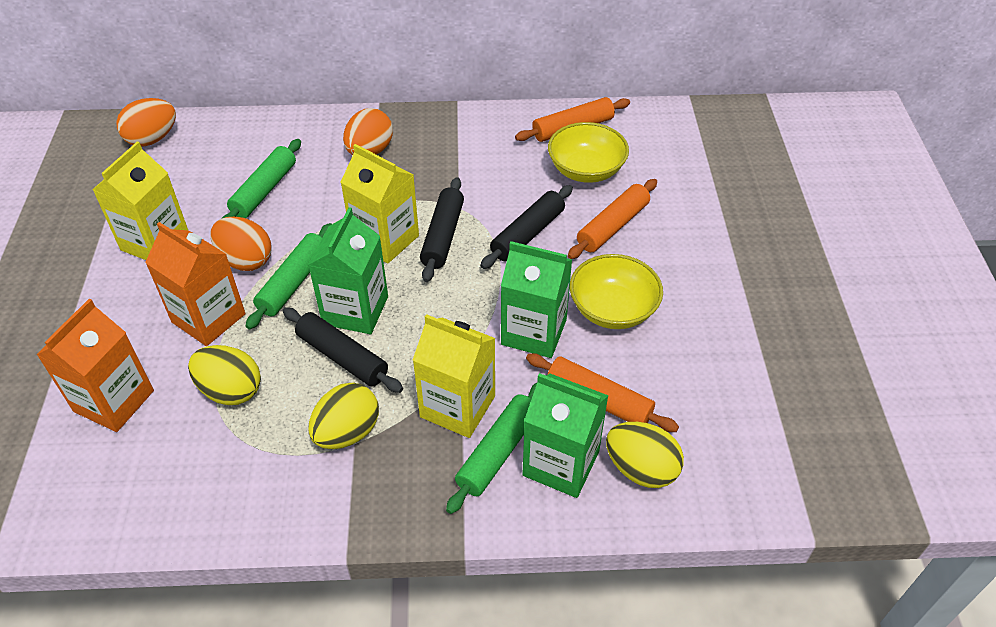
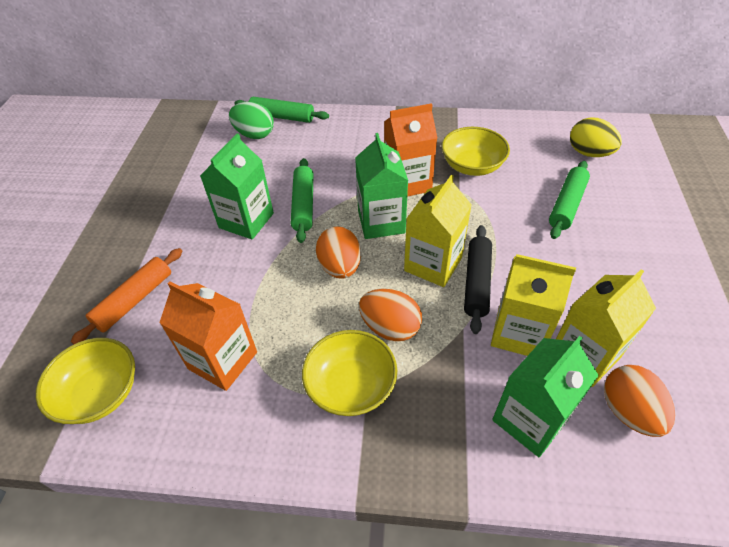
black rolling pin: 3 -> 1
green egg: 0 -> 1
orange rolling pin: 3 -> 1
yellow bowl: 2 -> 3
yellow egg: 3 -> 1

